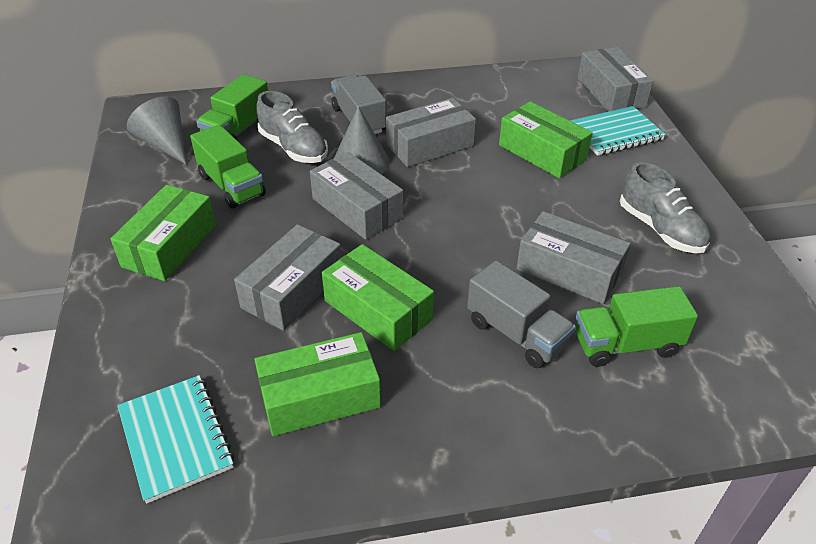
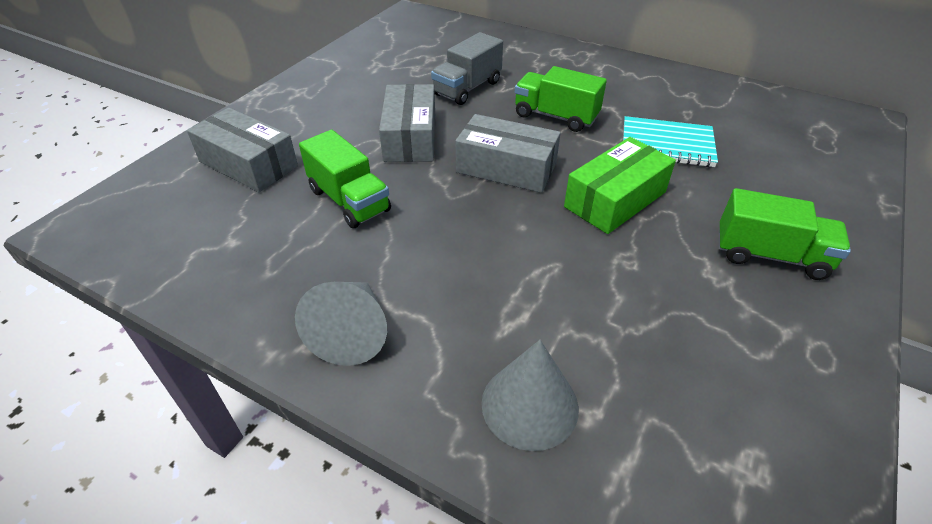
green box: 4 -> 1
grey box: 5 -> 3
grey shoe: 2 -> 0
grey truck: 2 -> 1
turquoise notebook: 2 -> 1

